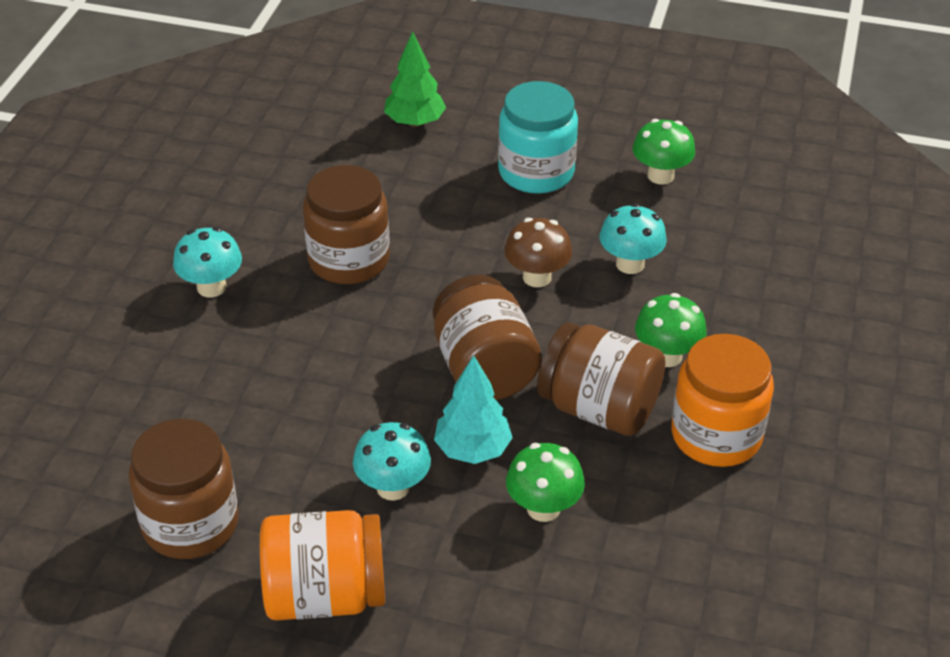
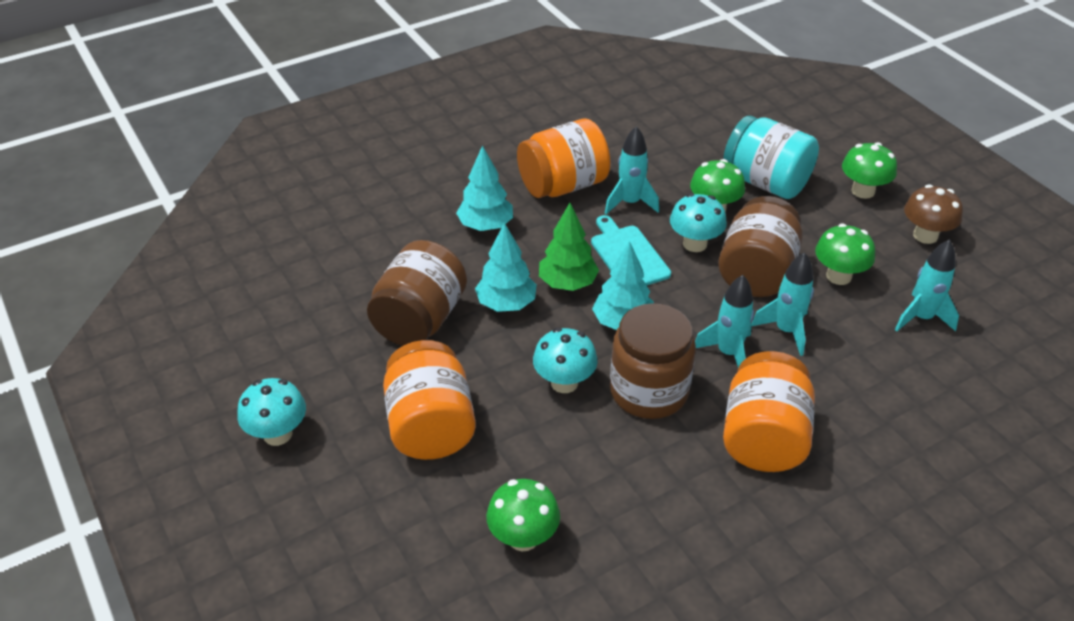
brown jar: 4 -> 3
green mushroom: 3 -> 4
orange jar: 2 -> 3
turquoise cutting board: 0 -> 1
turquoise rocket: 0 -> 4
turquoise tree: 1 -> 3

